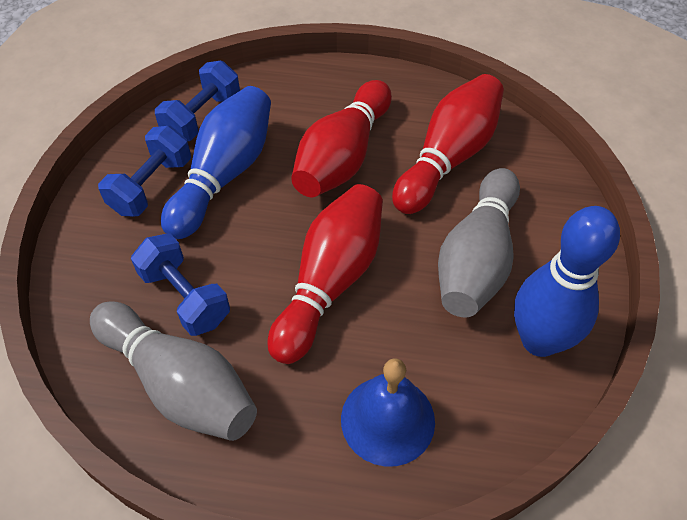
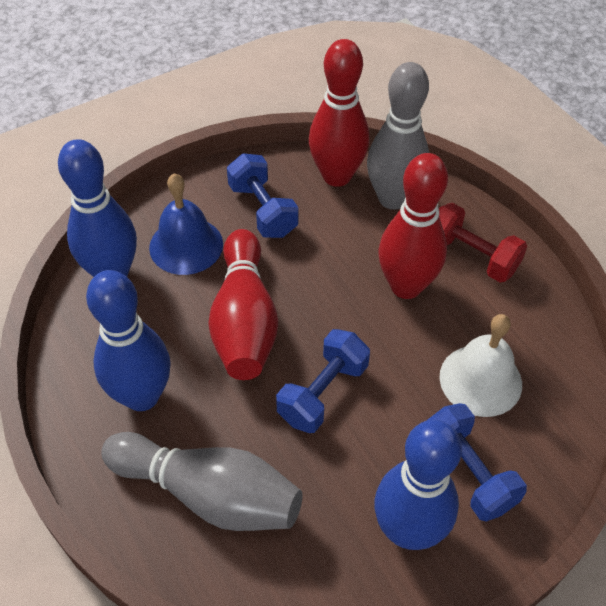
blue bowling pin: 2 -> 3
red dumbbell: 0 -> 1
white bell: 0 -> 1

